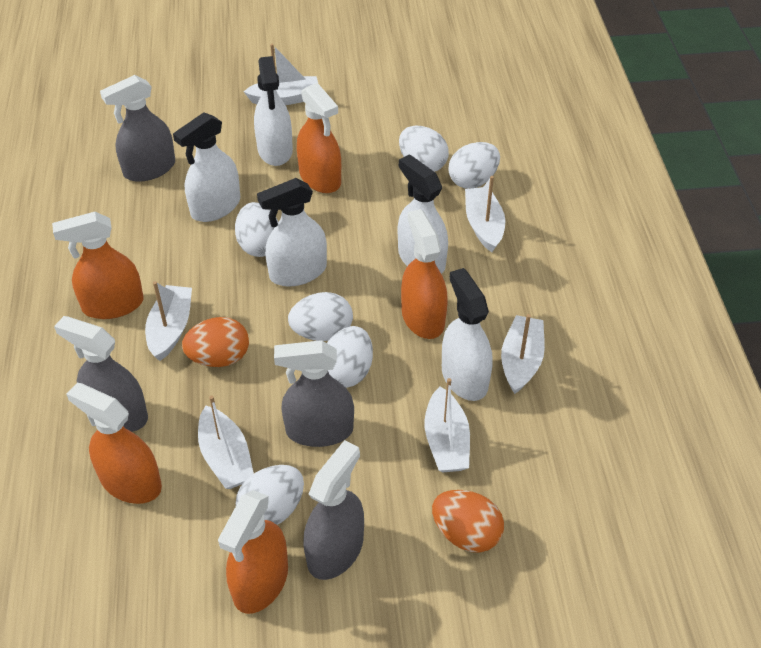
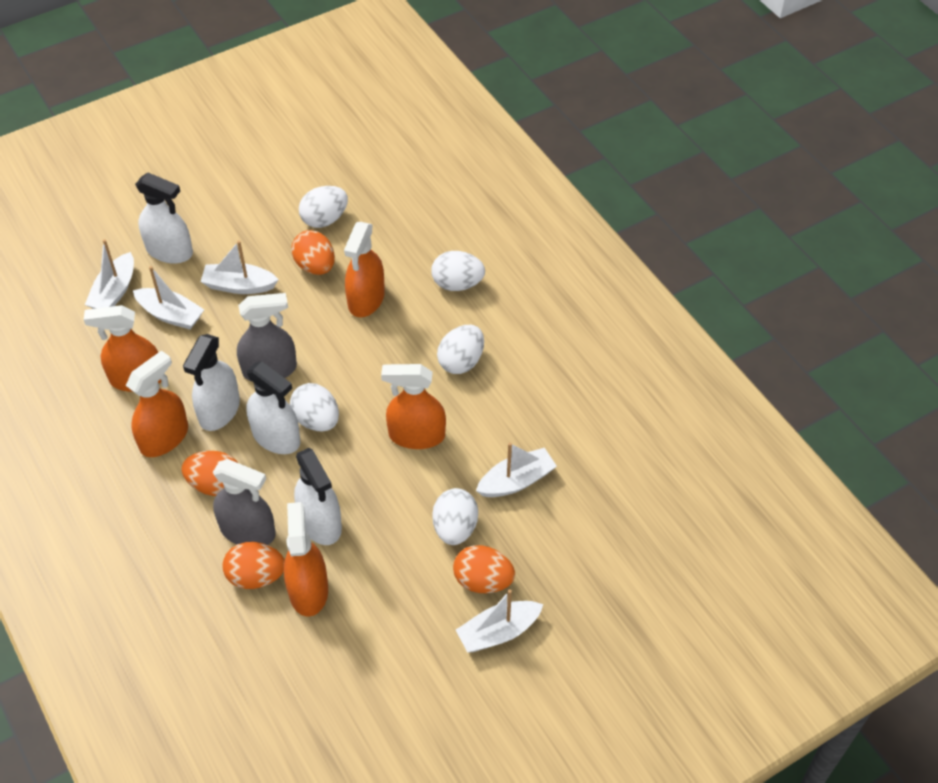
grey spray bottle: 4 -> 2
orange egg: 2 -> 4
white boat: 6 -> 5
white egg: 6 -> 5
white spray bottle: 5 -> 4

